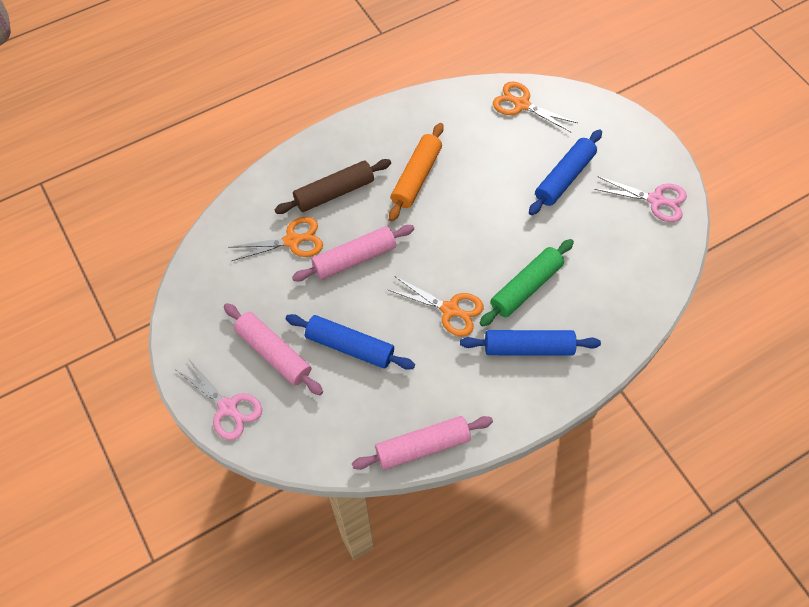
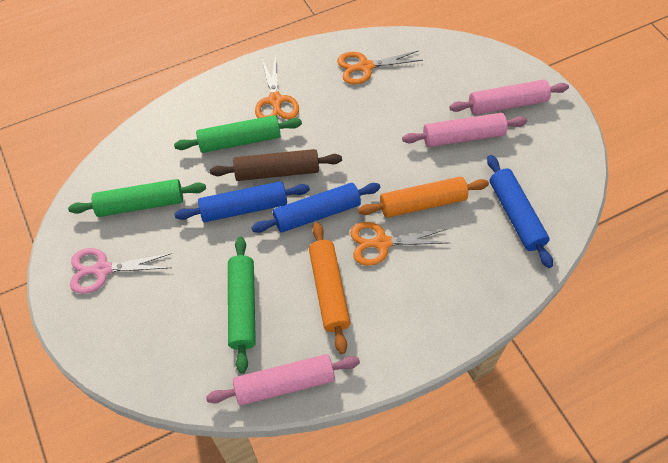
green rolling pin: 1 -> 3
orange rolling pin: 1 -> 2
pink scissors: 2 -> 1

